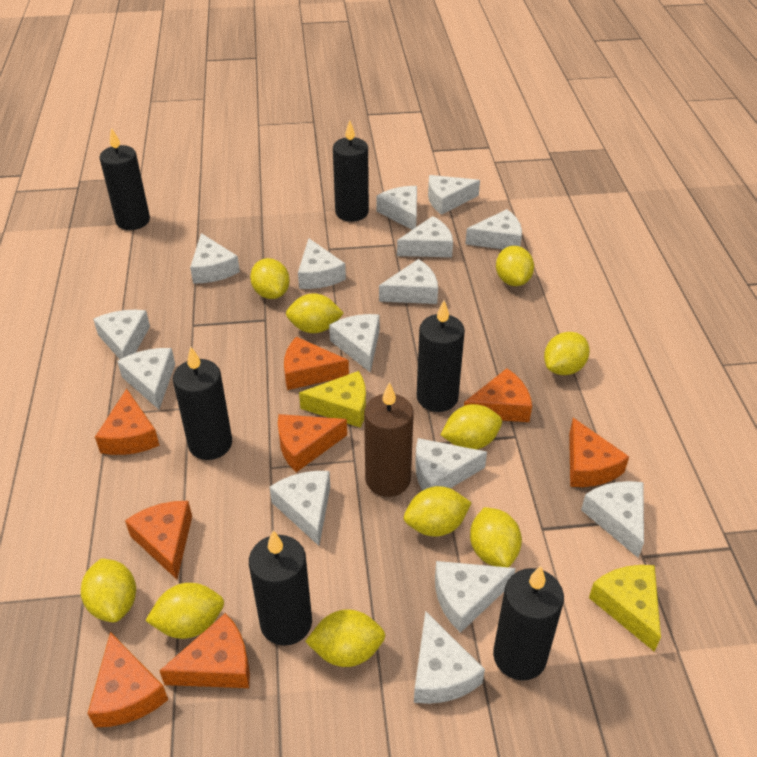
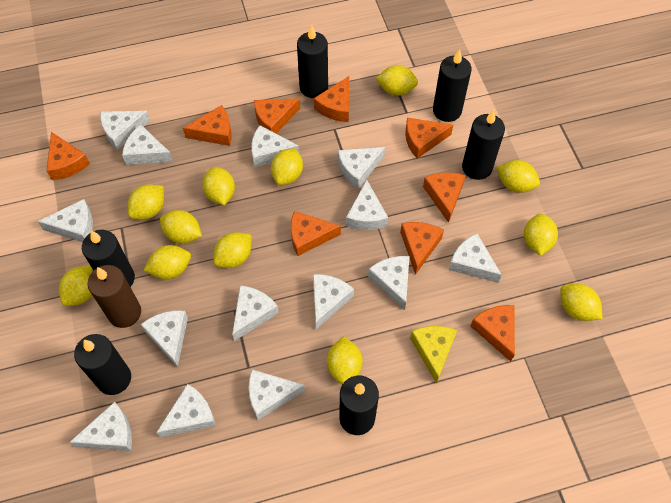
orange cheese: 8 -> 9
white cheese: 15 -> 14
yellow cheese: 2 -> 1
yellow lemon: 10 -> 12

